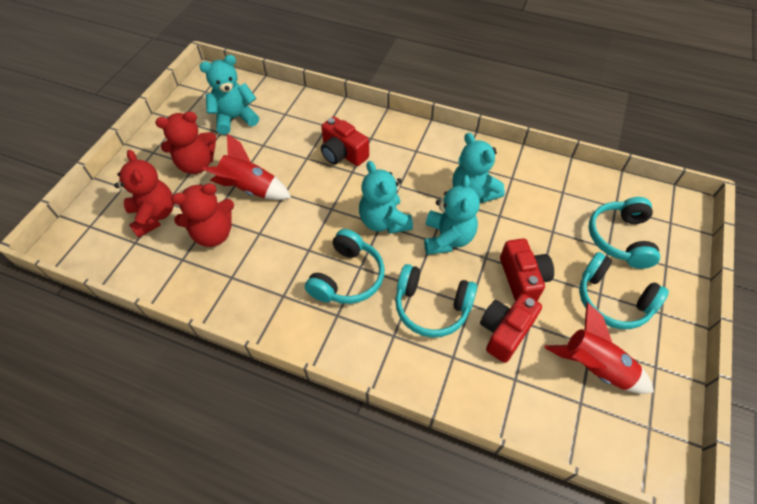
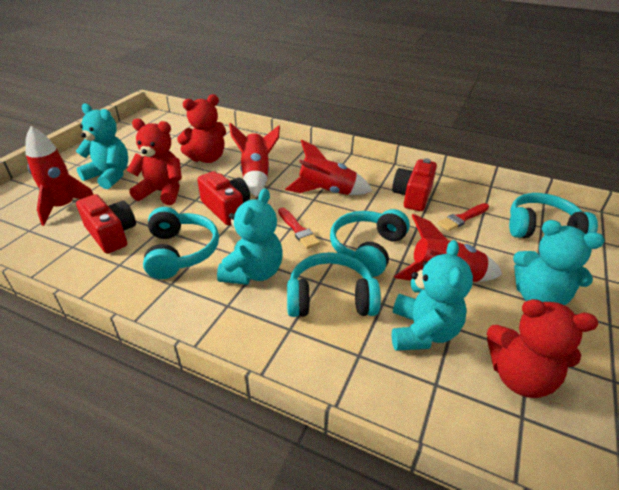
red brush: 0 -> 2
red rocket: 2 -> 4

